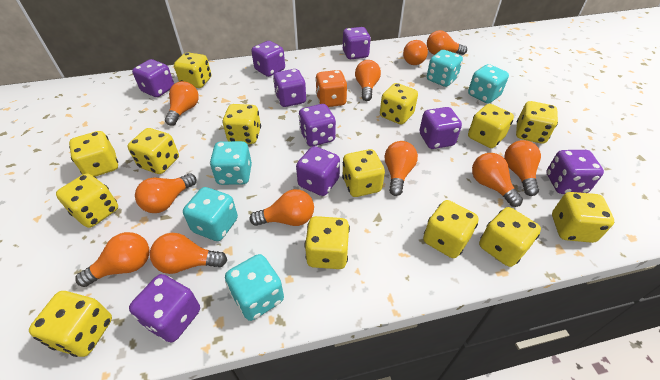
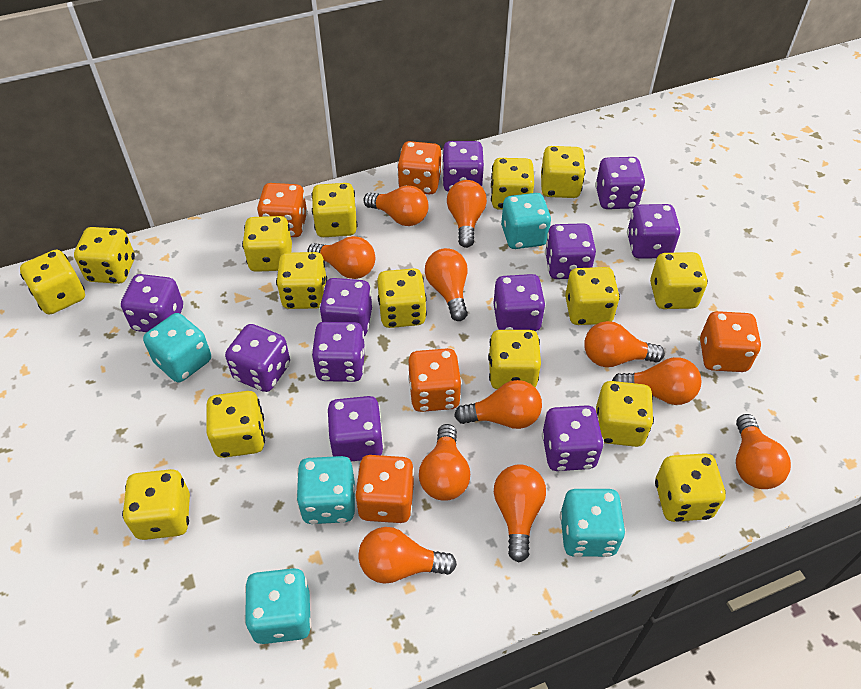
orange dice: 1 -> 5
purple dice: 9 -> 11
yellow dice: 14 -> 15

